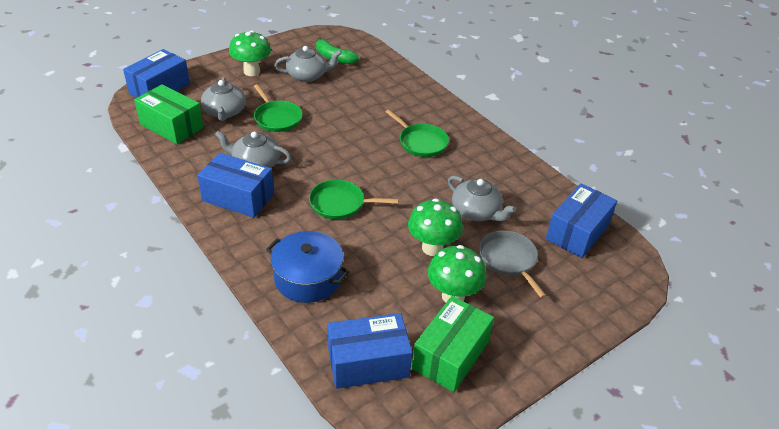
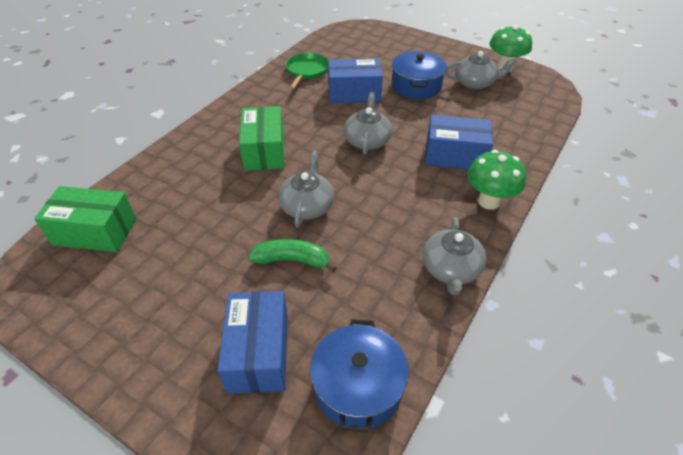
blue box: 4 -> 3
blue pot: 1 -> 2
green mushroom: 3 -> 2
green pan: 3 -> 1
grey pan: 1 -> 0

